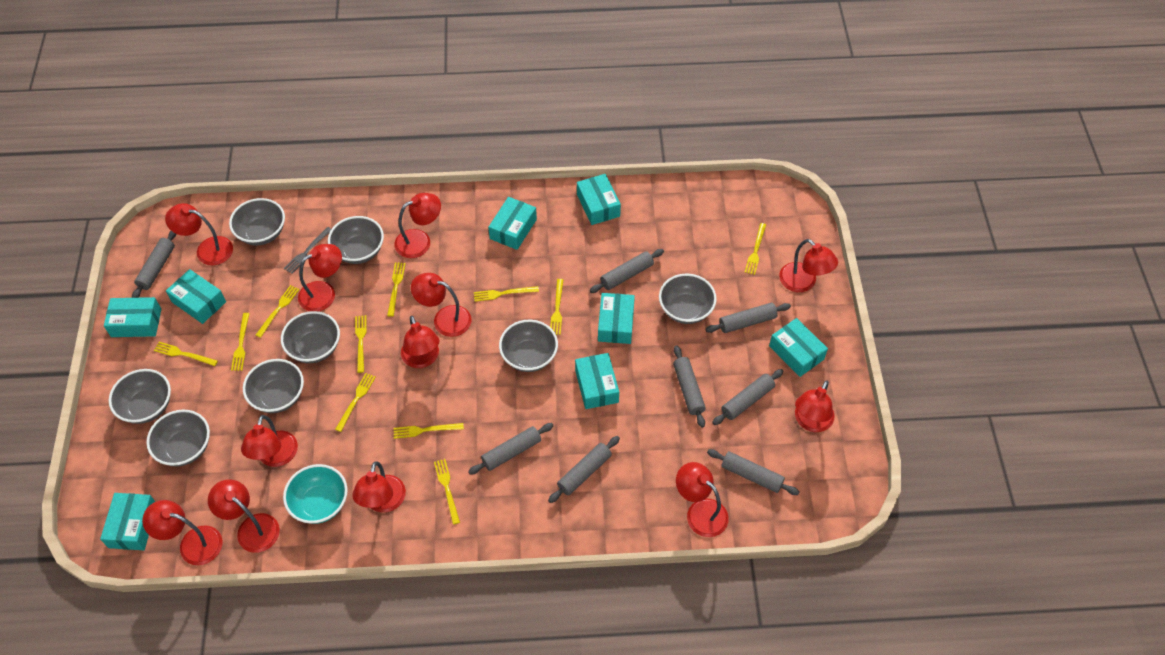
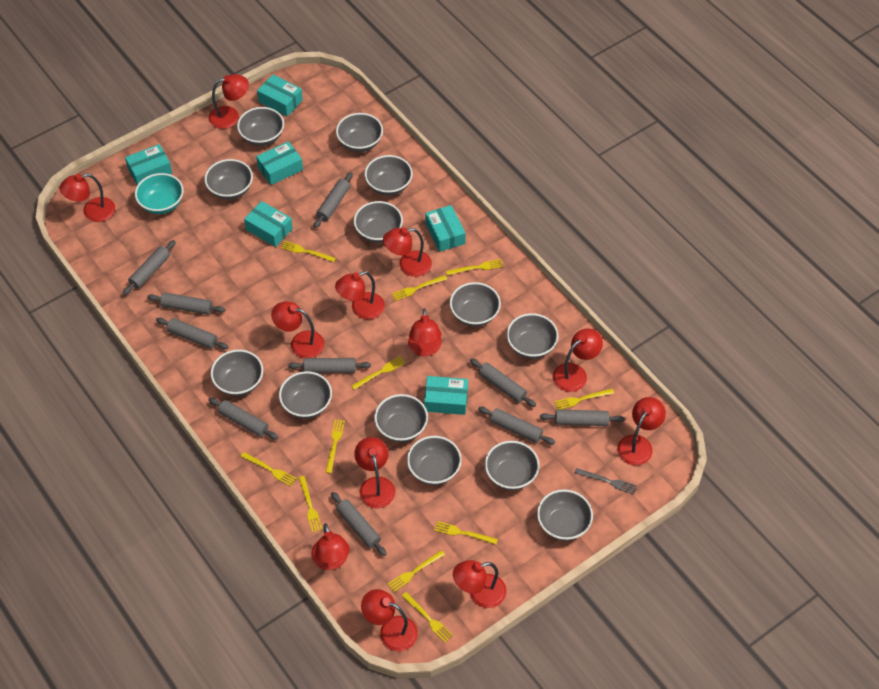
grey bowl: 8 -> 13
grey rolling pin: 8 -> 10
turquoise box: 8 -> 6

